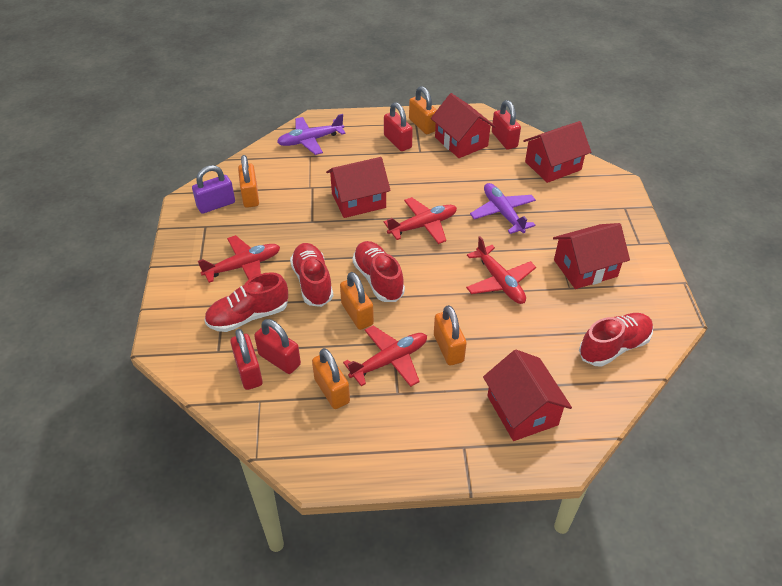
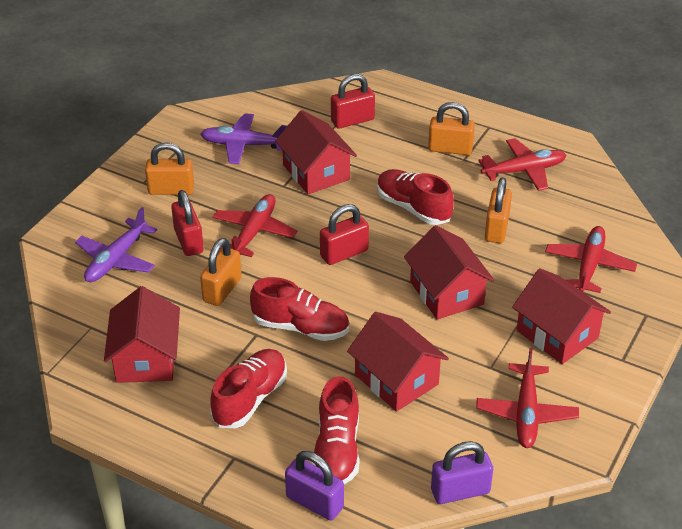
orange padlock: 5 -> 4
purple padlock: 1 -> 2
red padlock: 4 -> 3

